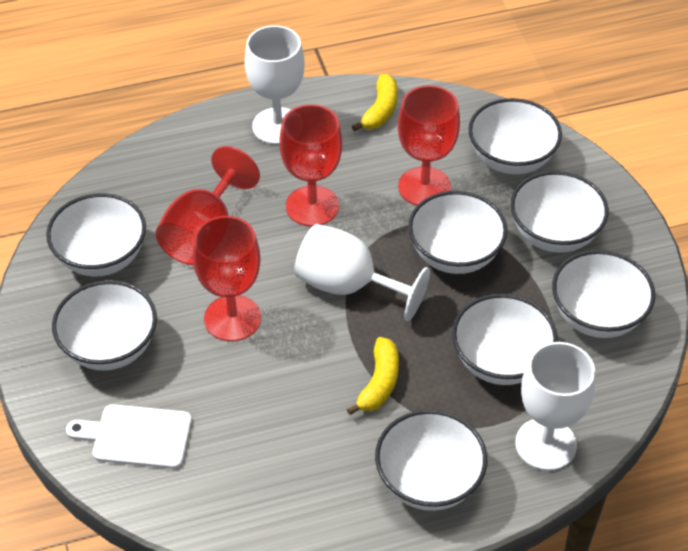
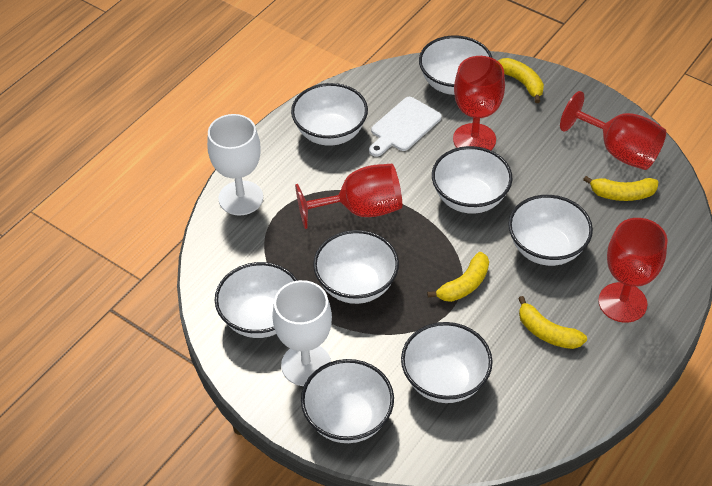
white goblet: 3 -> 2
yellow banana: 2 -> 4

